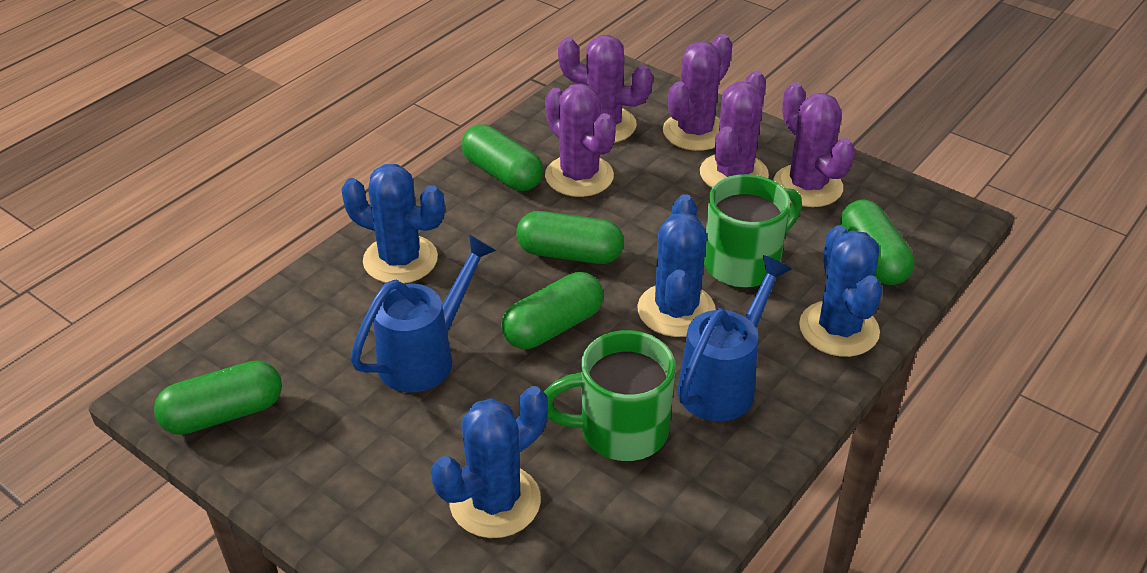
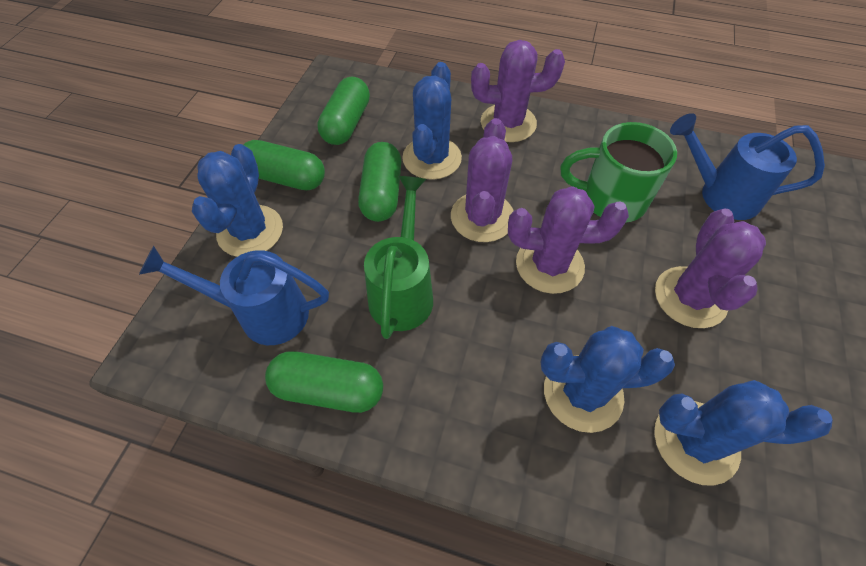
green capsule: 5 -> 4
green mug: 2 -> 1
green watering can: 0 -> 1
purple cactus: 5 -> 4

